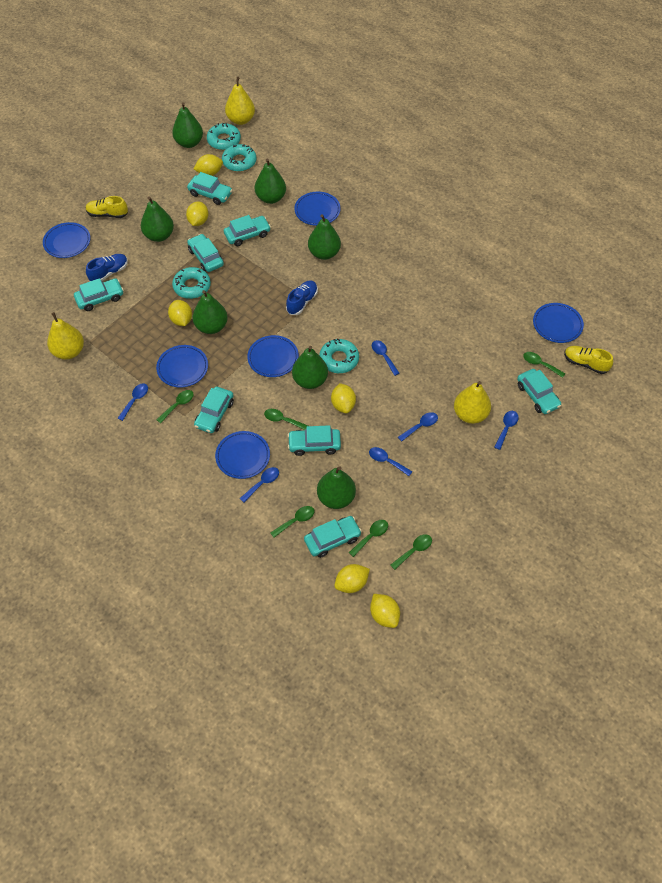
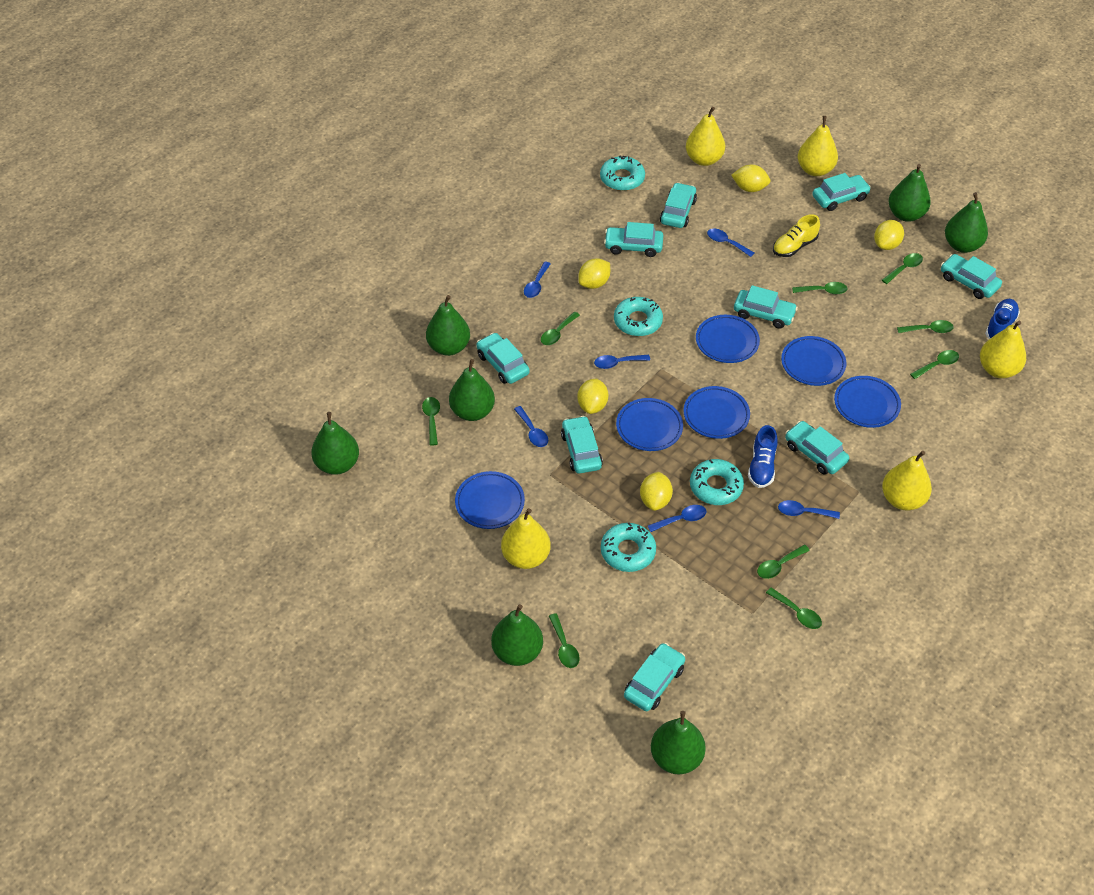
green spoon: 6 -> 9
turquoise car: 8 -> 9
yellow lemon: 6 -> 5
yellow pear: 3 -> 5
yellow shoe: 2 -> 1

